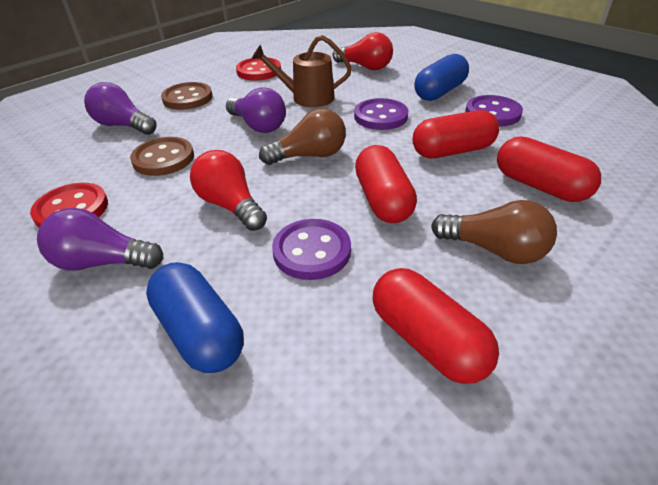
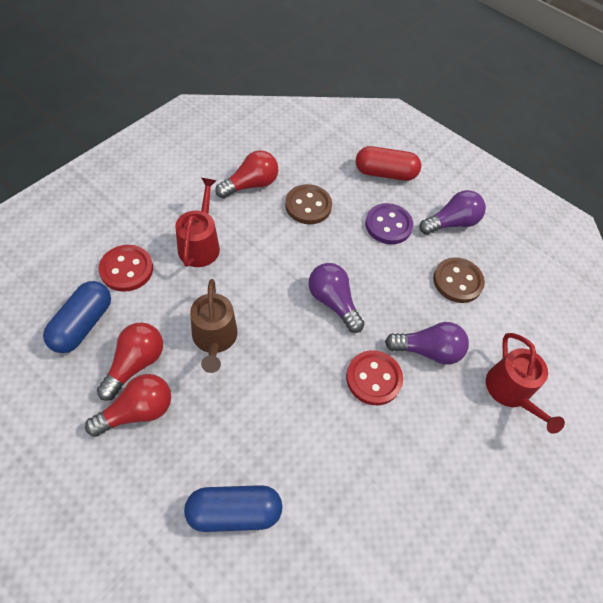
brown light bulb: 2 -> 0
purple button: 3 -> 1
red capsule: 4 -> 1
red light bulb: 2 -> 3
red watering can: 0 -> 2

